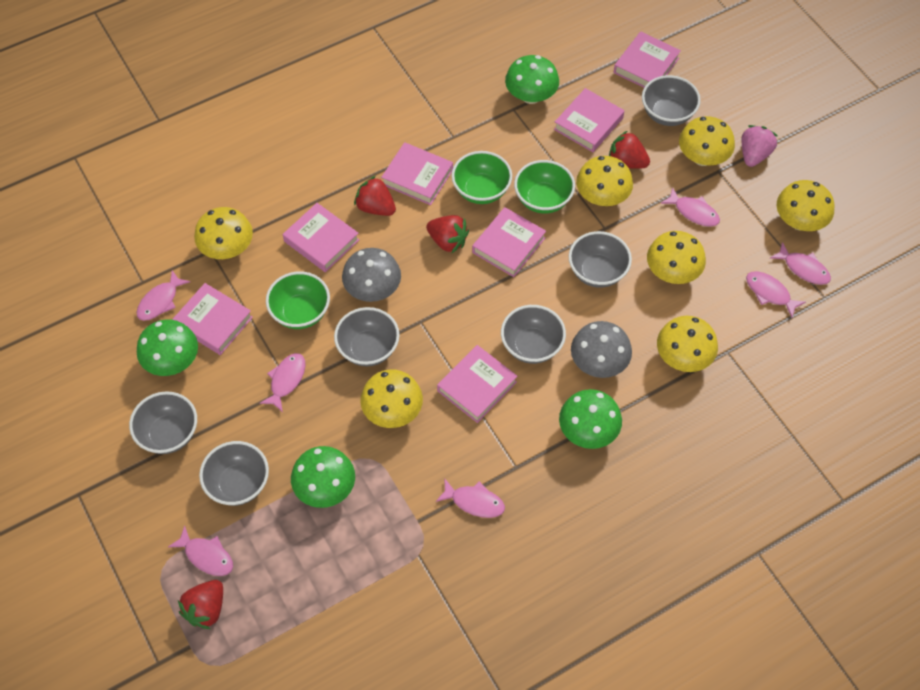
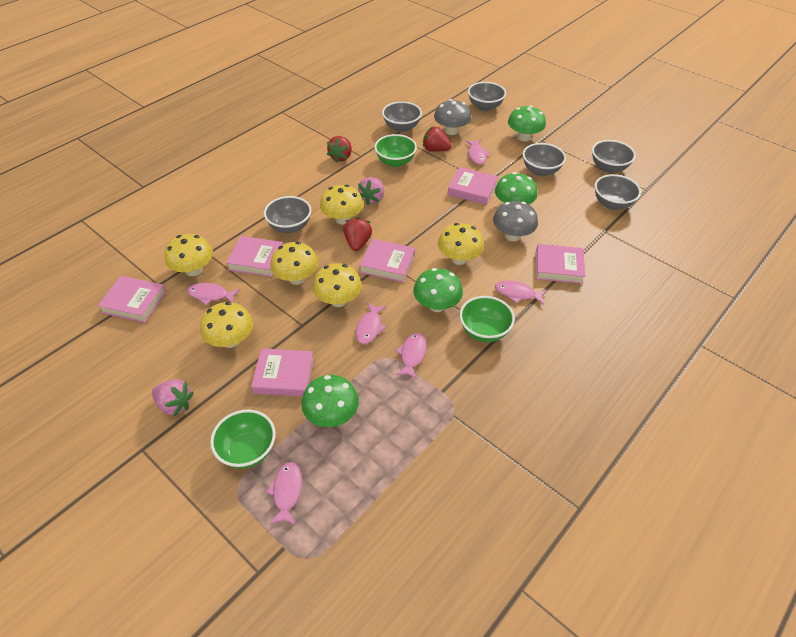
pink book: 7 -> 6
pink fish: 7 -> 6
pink strawberry: 1 -> 2
red strawberry: 4 -> 3
yellow mushroom: 7 -> 6

